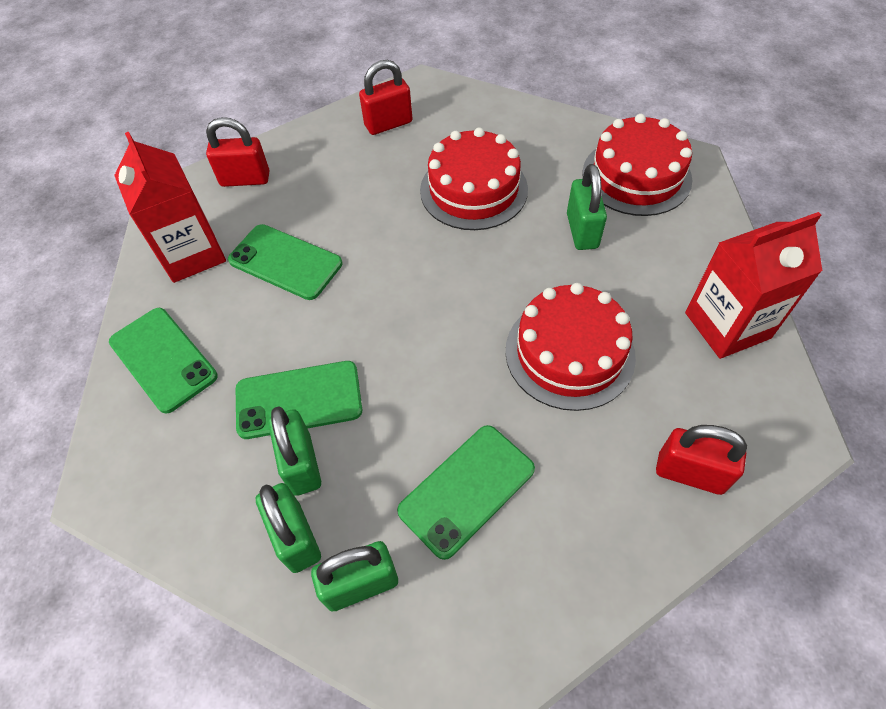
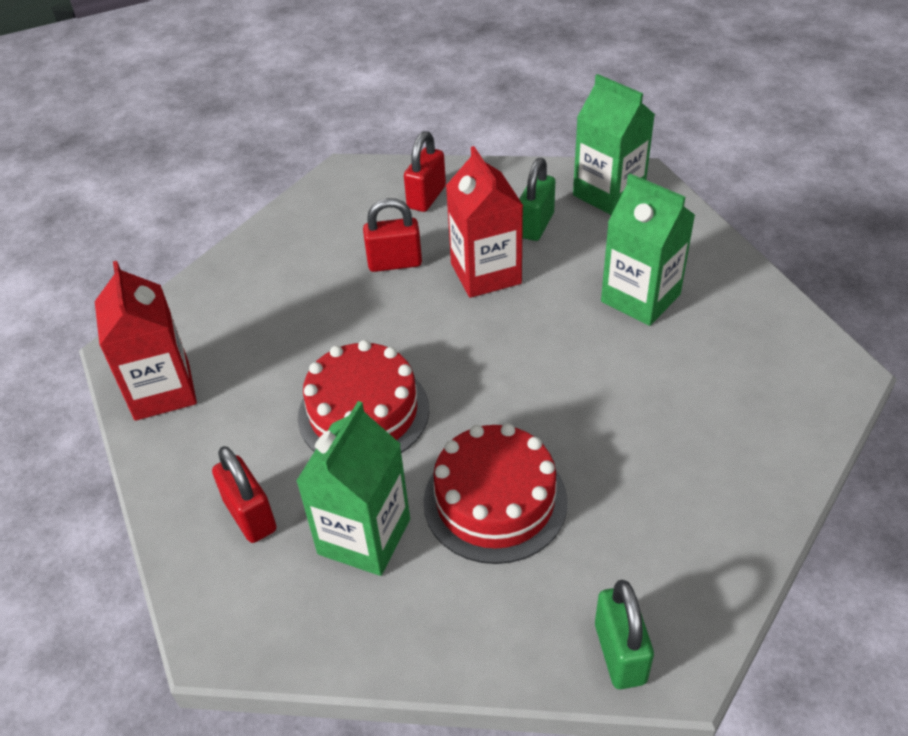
green carton: 0 -> 3
green padlock: 4 -> 2
green phone: 4 -> 0
red cake: 3 -> 2

